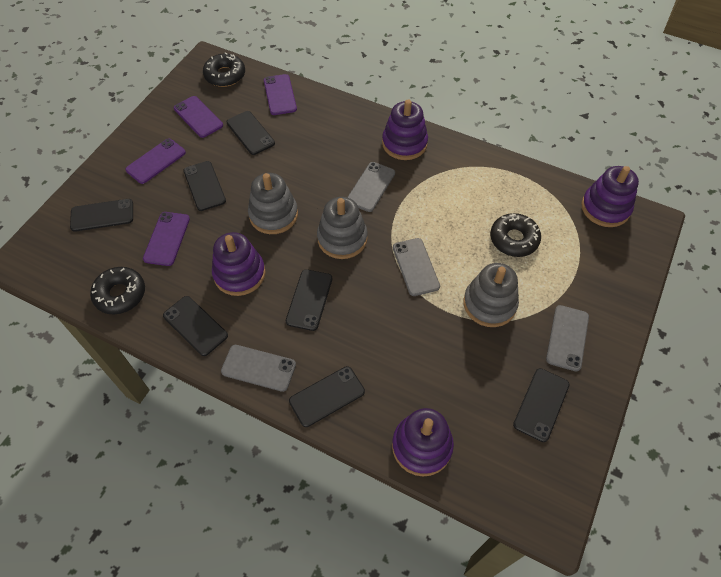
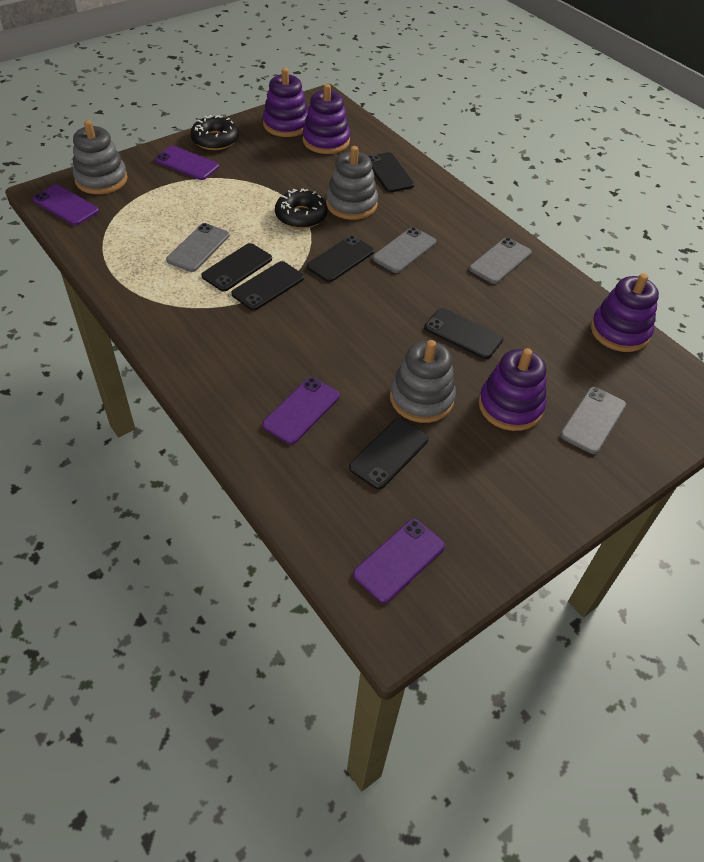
black donut: 3 -> 2
black phone: 7 -> 6

